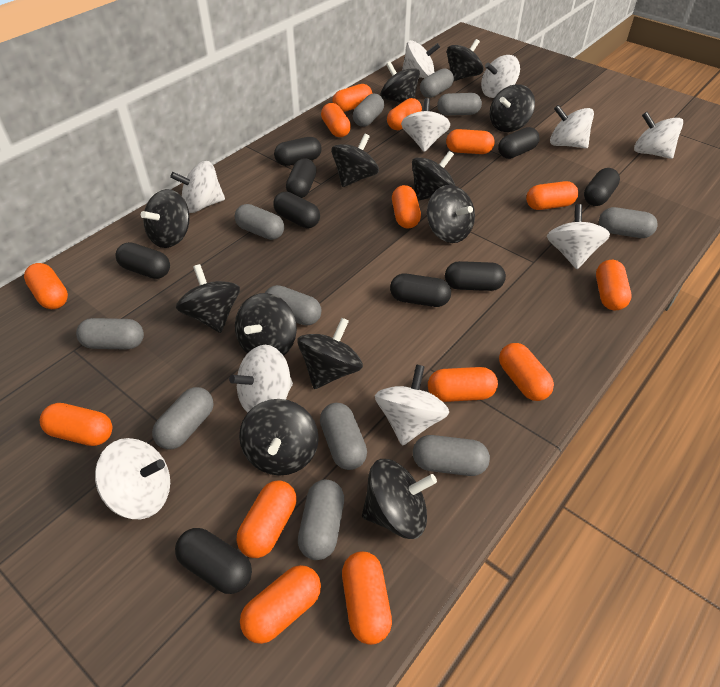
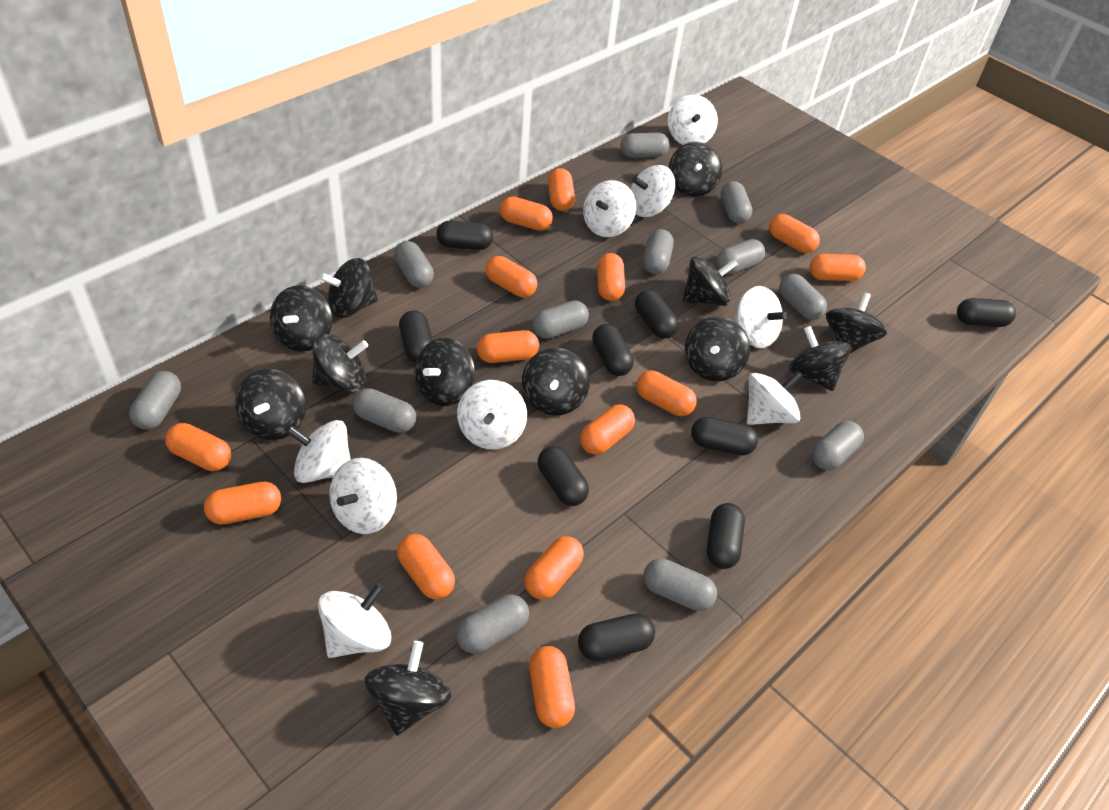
grey capsule: 11 -> 12
white spinning top: 10 -> 9

